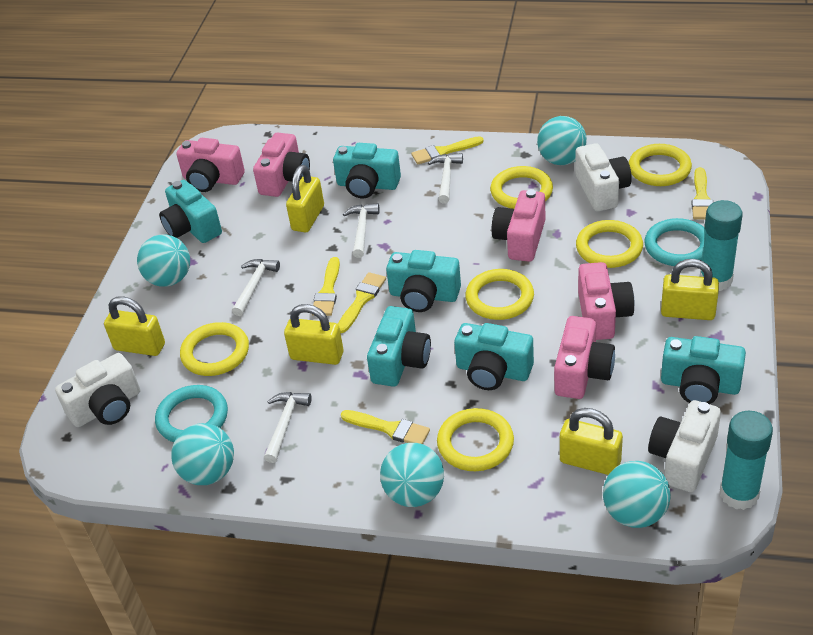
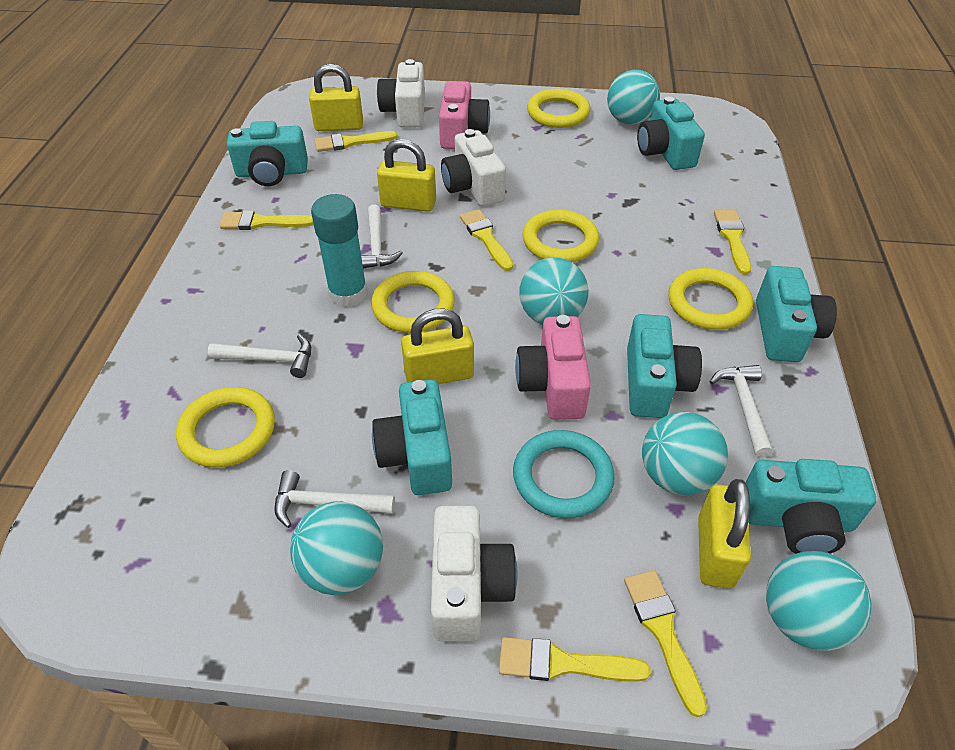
pink camera: 5 -> 2
turquoise glue stick: 2 -> 1
turquoise ring: 2 -> 1
yellow brush: 5 -> 6
yellow padlock: 5 -> 4
yellow ring: 6 -> 5

